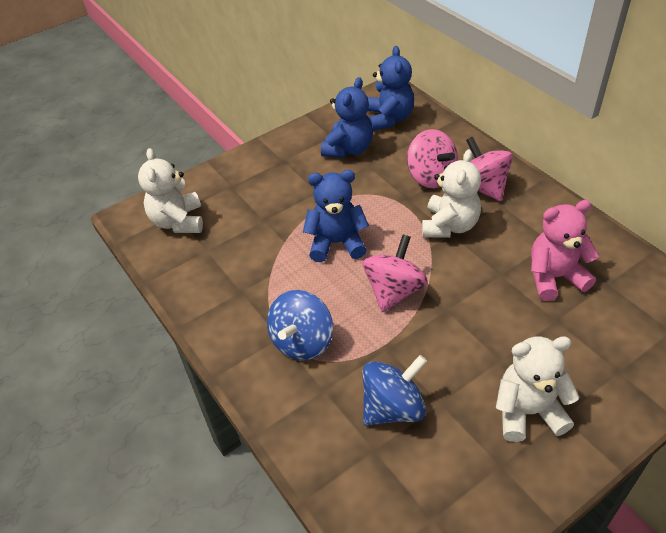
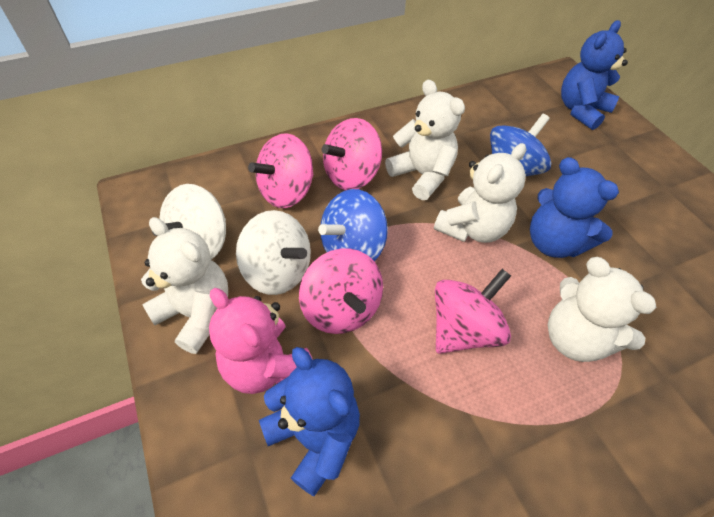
pink spinning top: 3 -> 4
white spinning top: 0 -> 2
white teddy bear: 3 -> 4

